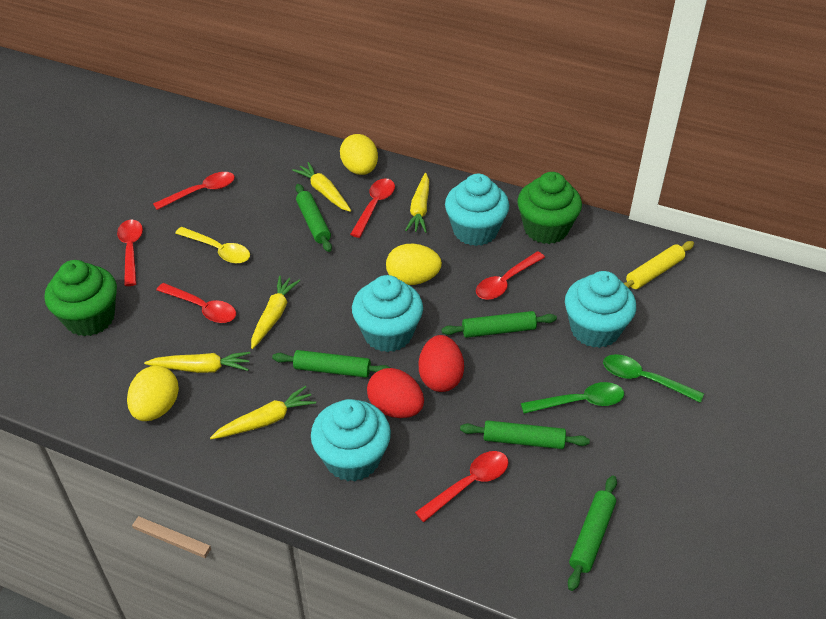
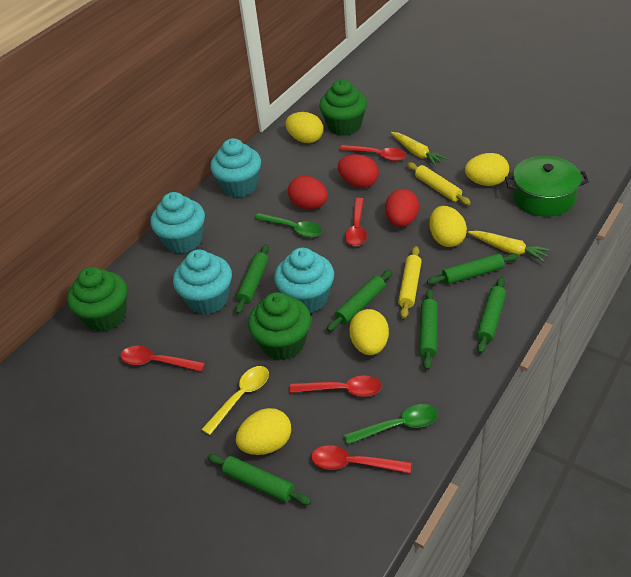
green cupcake: 2 -> 3
green pot: 0 -> 1
green rolling pin: 5 -> 6
red egg: 2 -> 3
red spoon: 6 -> 5
yellow carrot: 5 -> 2
yellow egg: 3 -> 5
yellow rolling pin: 1 -> 2

